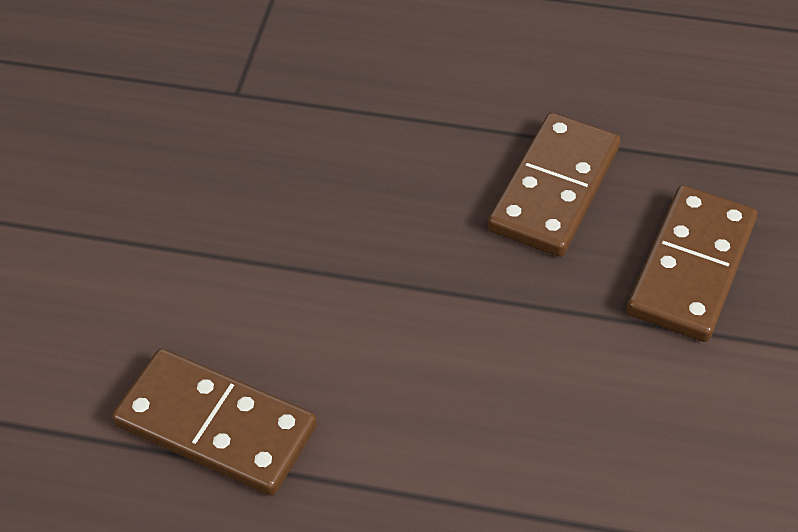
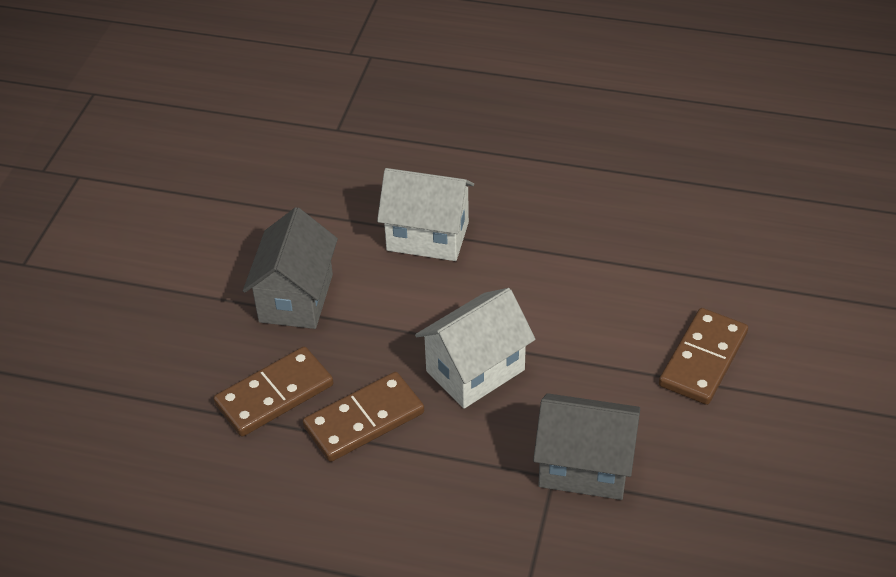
grey house: 0 -> 2
white house: 0 -> 2

